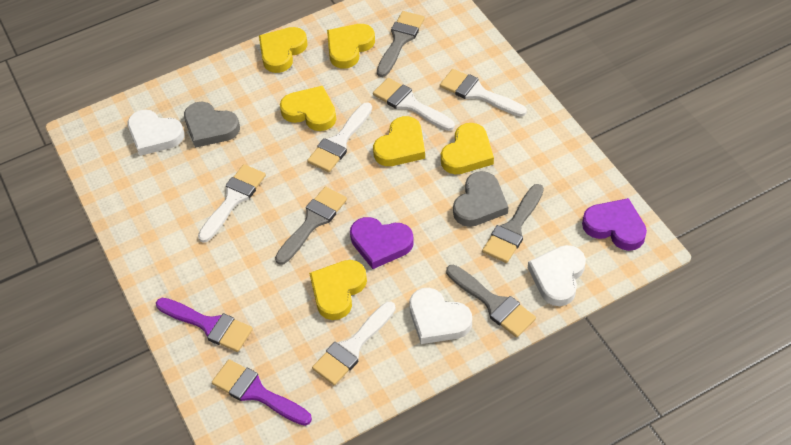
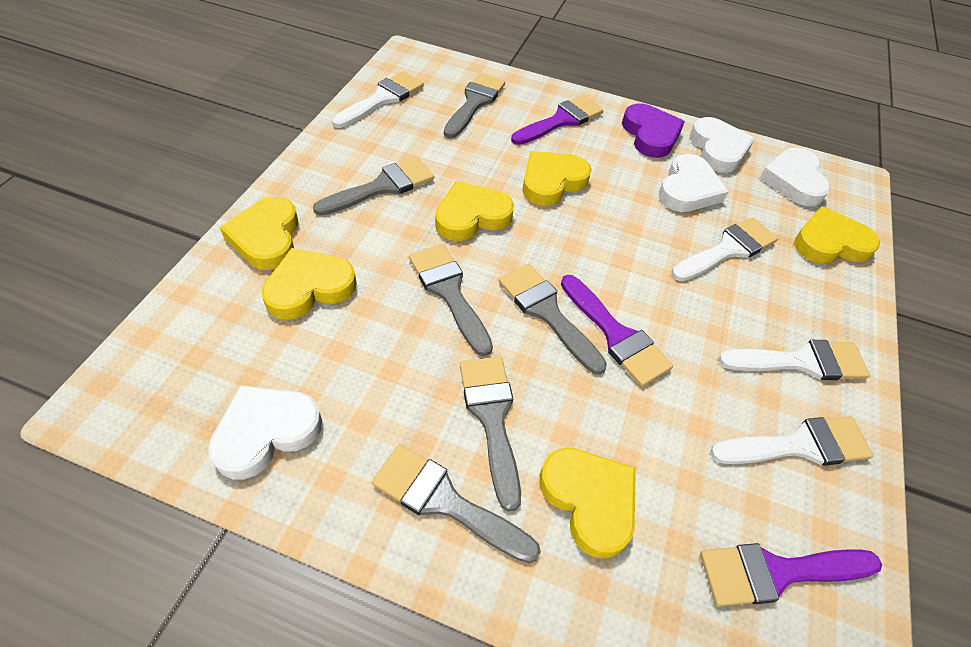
grey brush: 4 -> 6
grey heart: 2 -> 0
purple brush: 2 -> 3
purple heart: 2 -> 1
white brush: 5 -> 4
white heart: 3 -> 4

